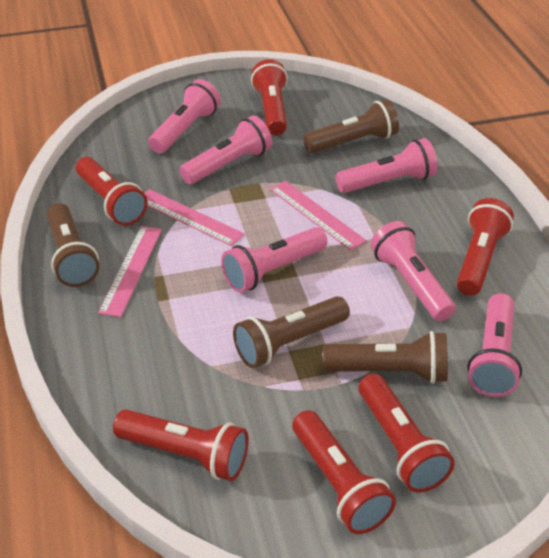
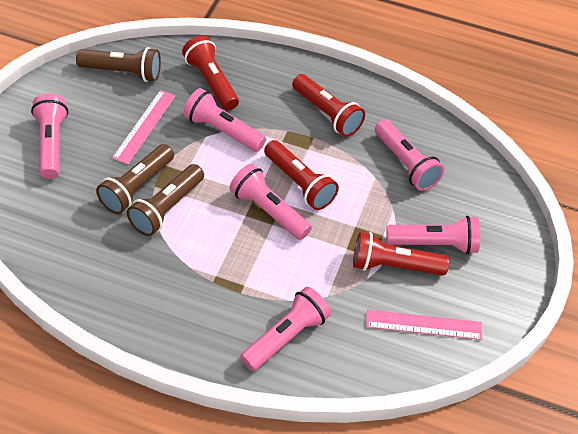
brown flashlight: 4 -> 3
pink ruler: 3 -> 2
red flashlight: 6 -> 4

